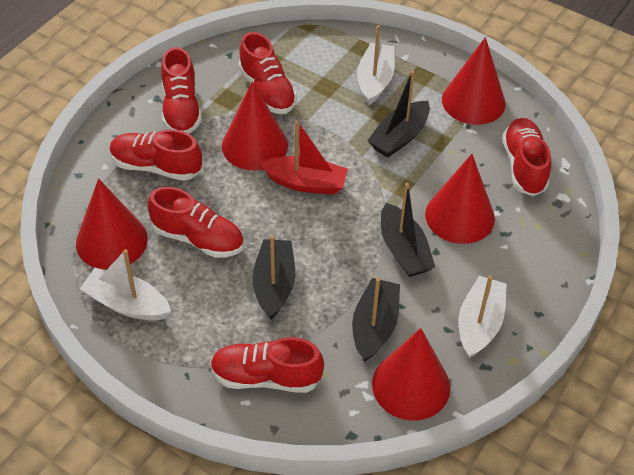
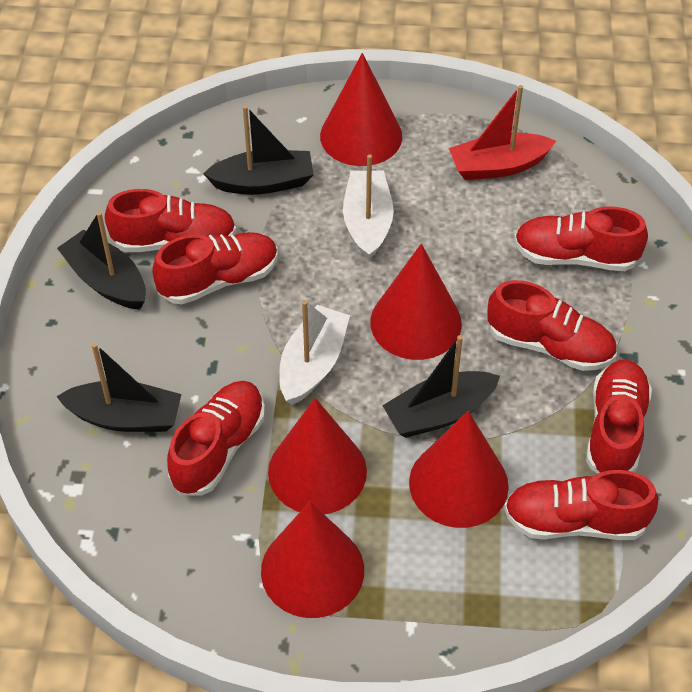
red shoe: 6 -> 7
white boat: 3 -> 2

